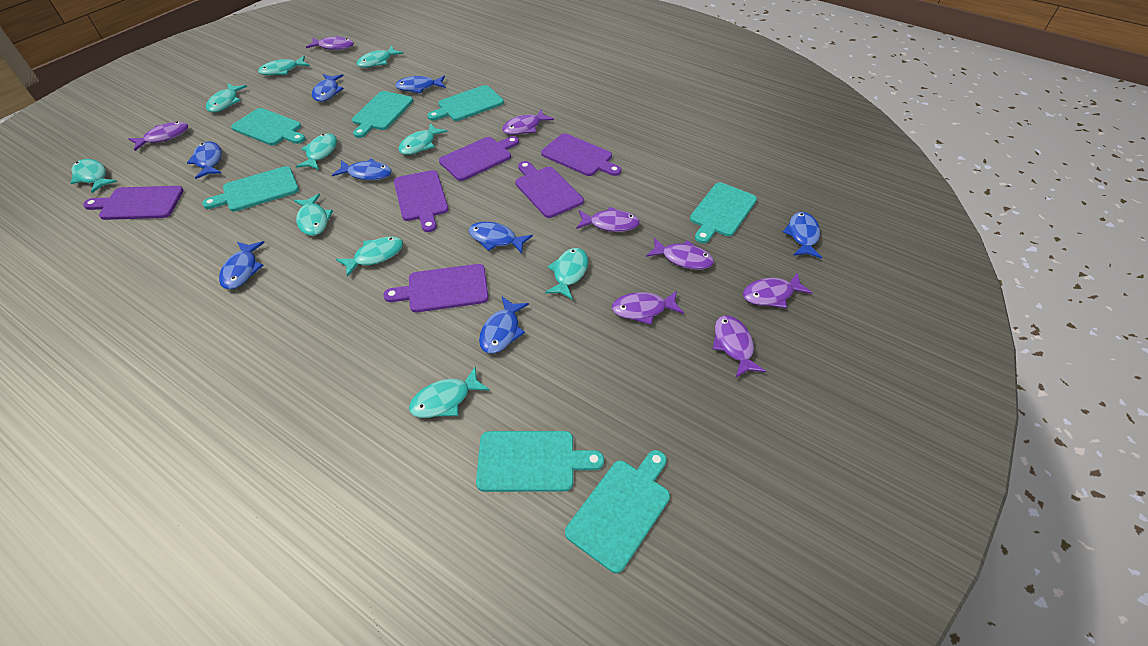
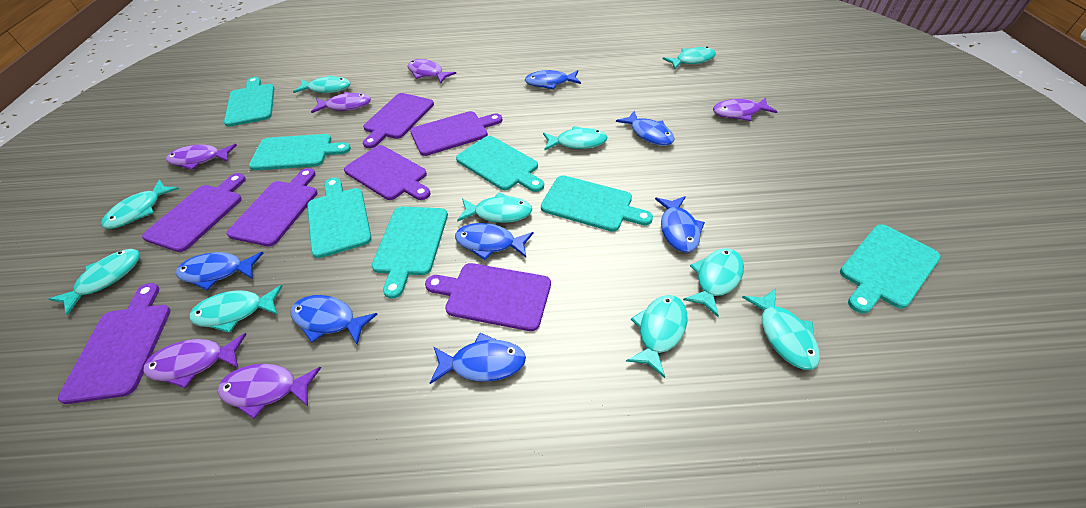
blue fish: 8 -> 7
purple cutting board: 6 -> 7
purple fish: 8 -> 6

